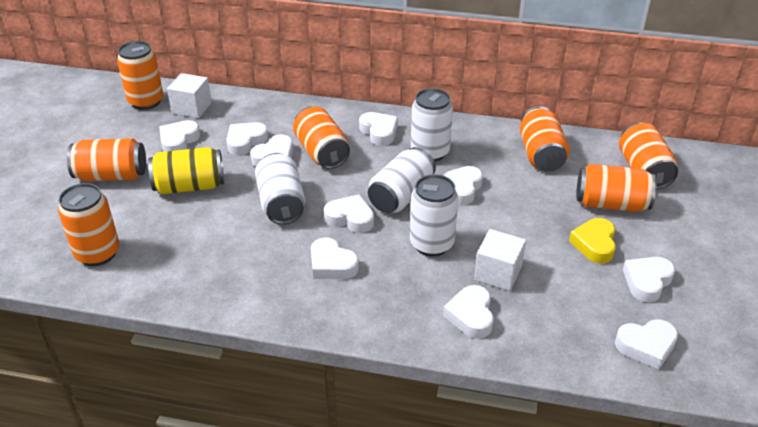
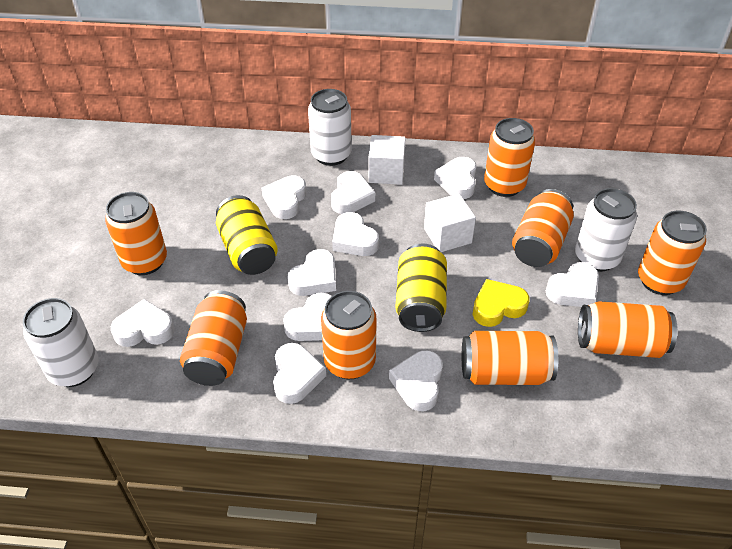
orange can: 7 -> 8
white can: 4 -> 3
yellow can: 1 -> 2

